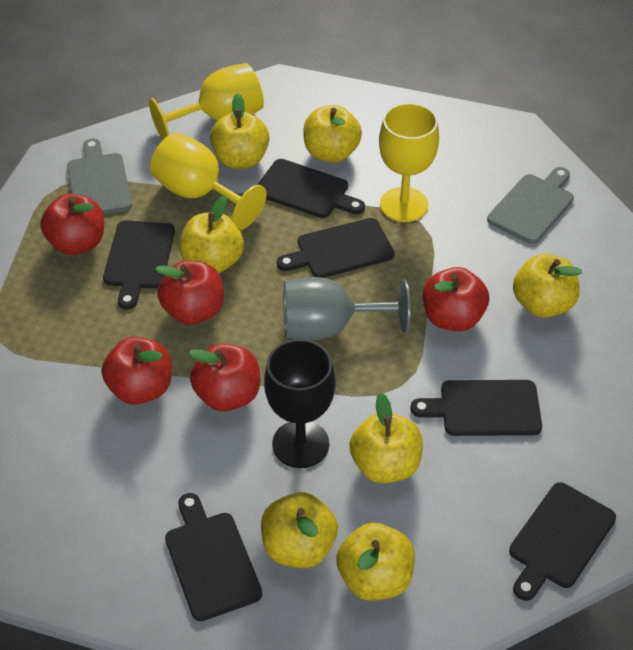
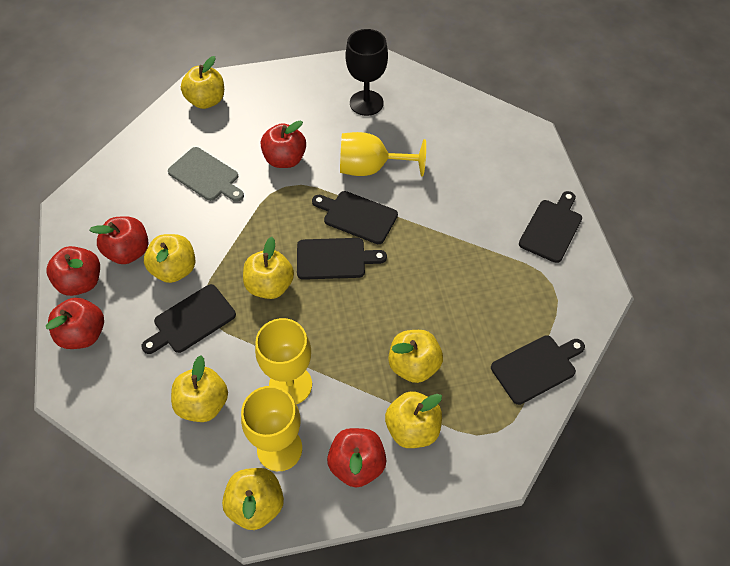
black cutting board: 6 -> 5
grey cutting board: 2 -> 1
grey goblet: 1 -> 0

